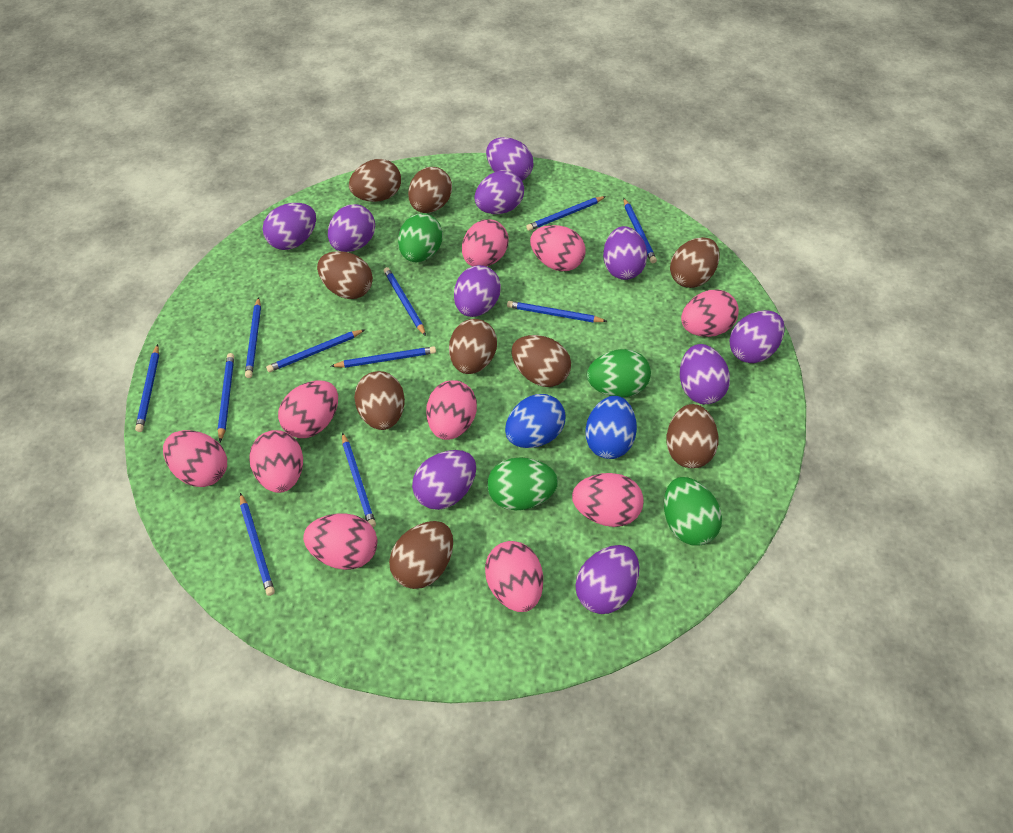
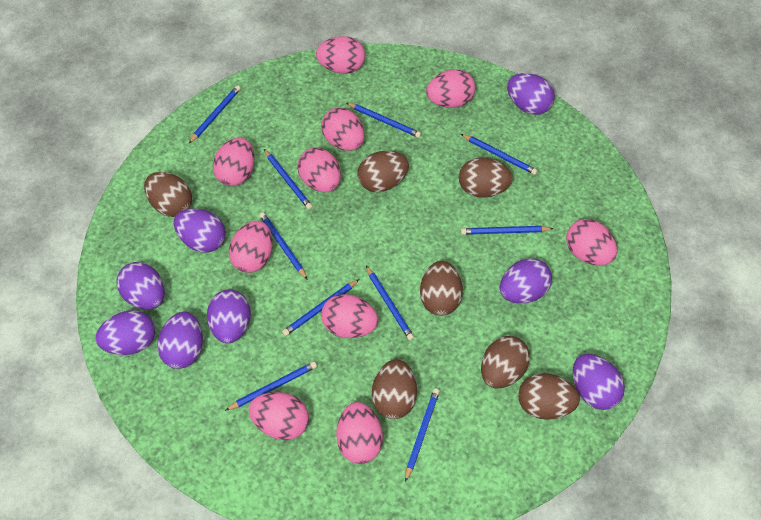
blue egg: 2 -> 0
blue pencil: 11 -> 10
brown egg: 9 -> 7
green egg: 4 -> 0
purple egg: 10 -> 8

